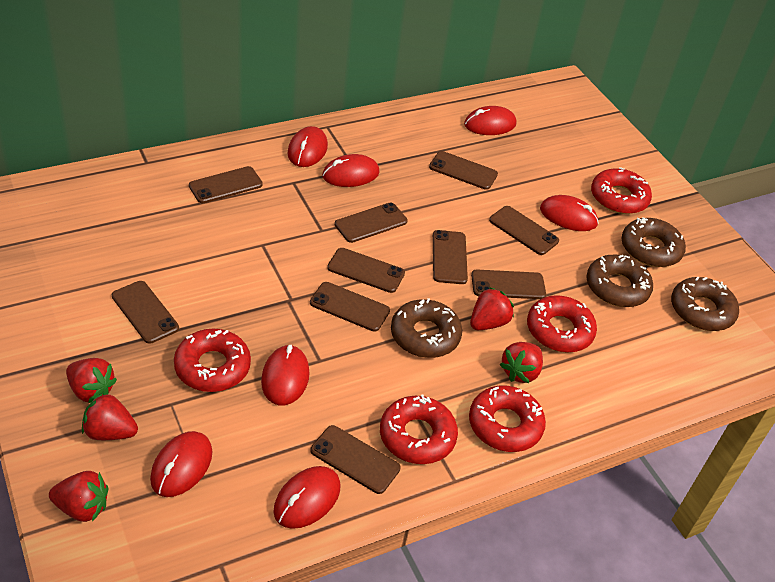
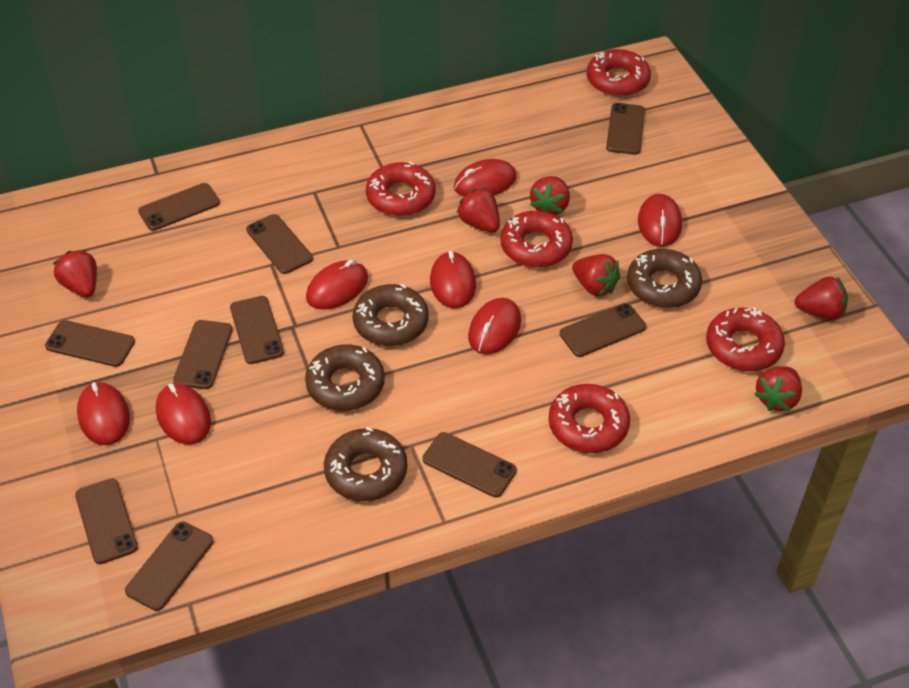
red strawberry: 5 -> 6

